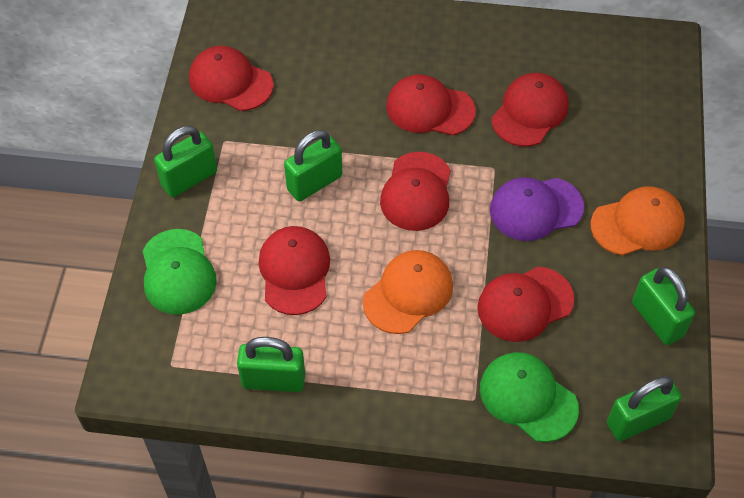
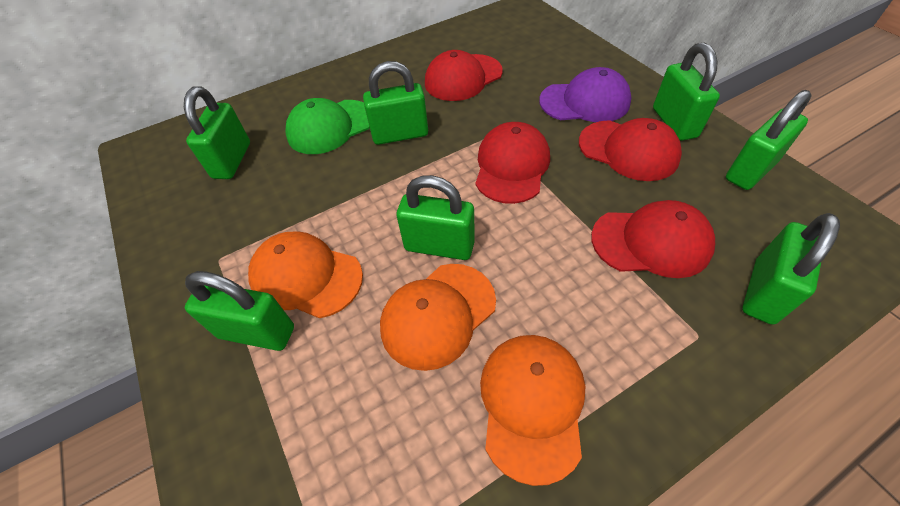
green cap: 2 -> 1
green padlock: 5 -> 7
orange cap: 2 -> 3
red cap: 6 -> 4

